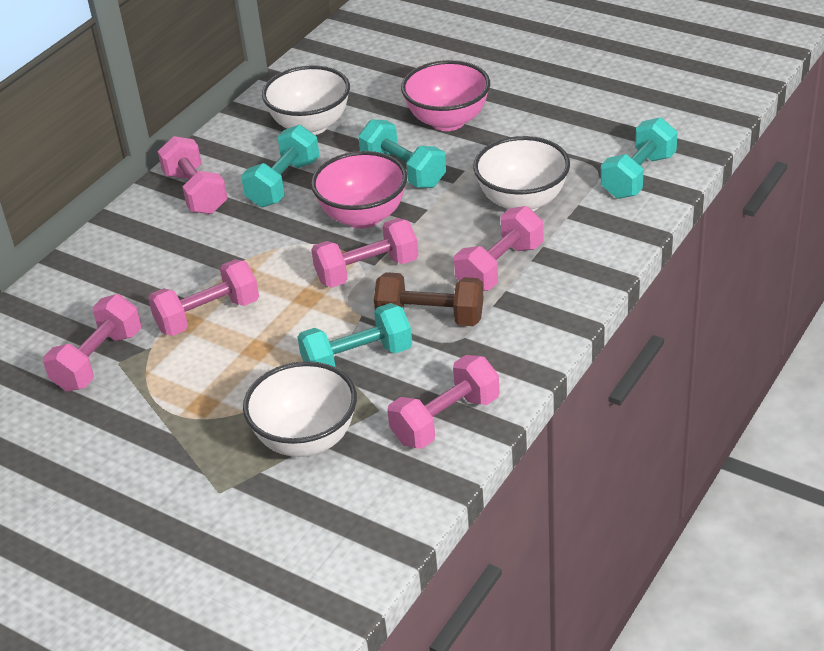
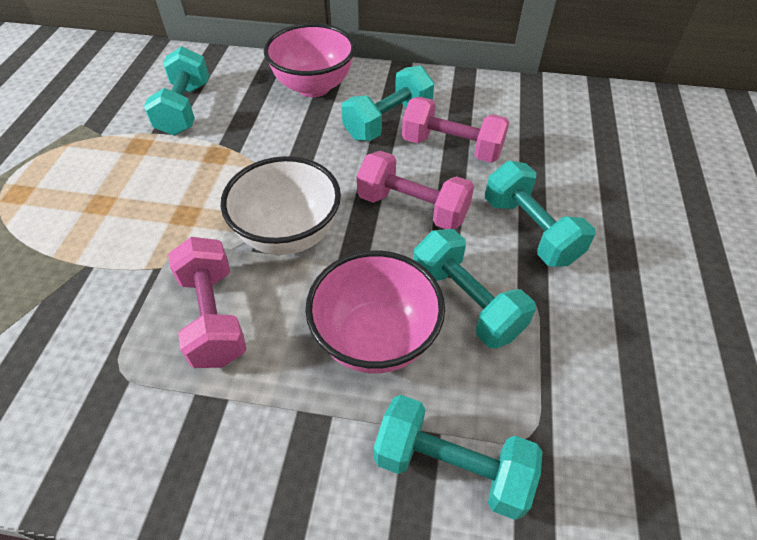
brown dumbbell: 1 -> 0
pink dumbbell: 6 -> 3
turquoise dumbbell: 4 -> 5
white bowl: 3 -> 1

